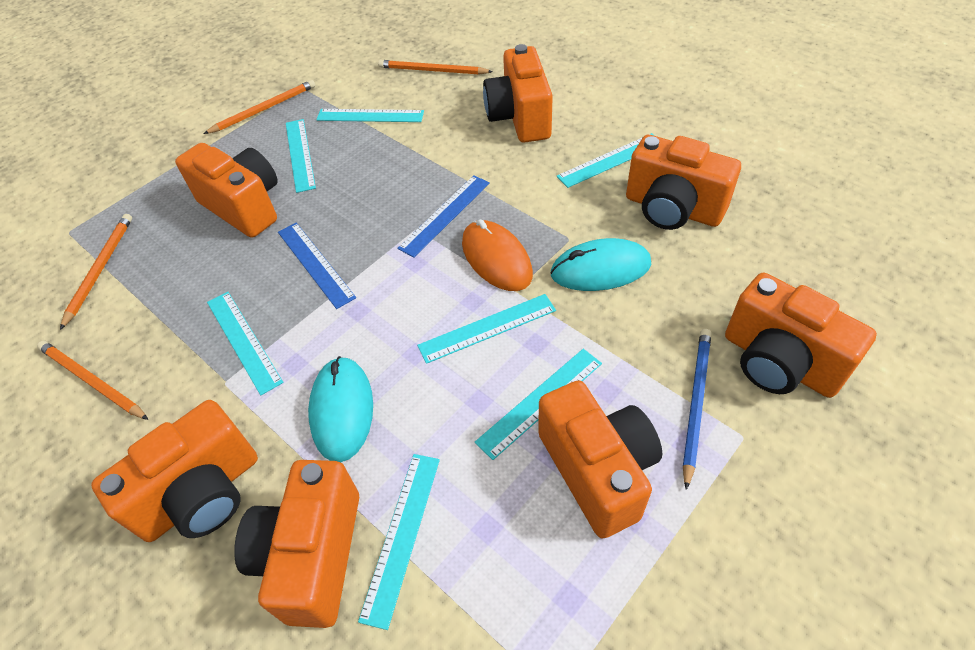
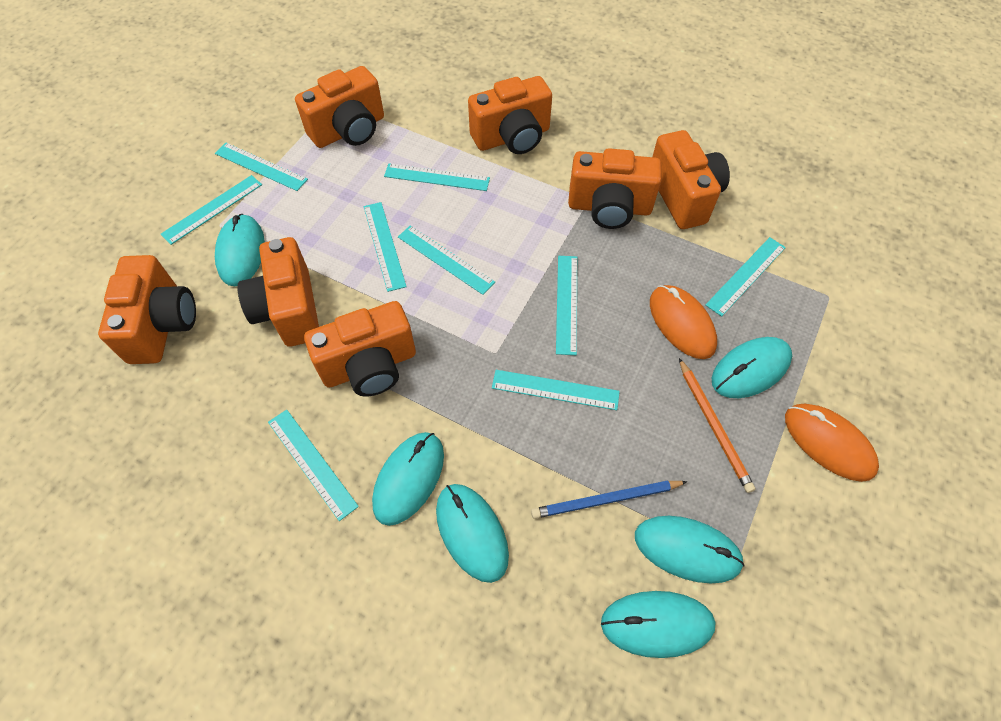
blue ruler: 2 -> 0
orange mouse: 1 -> 2
orange pencil: 4 -> 1
turquoise mouse: 2 -> 6
turquoise ruler: 7 -> 9

